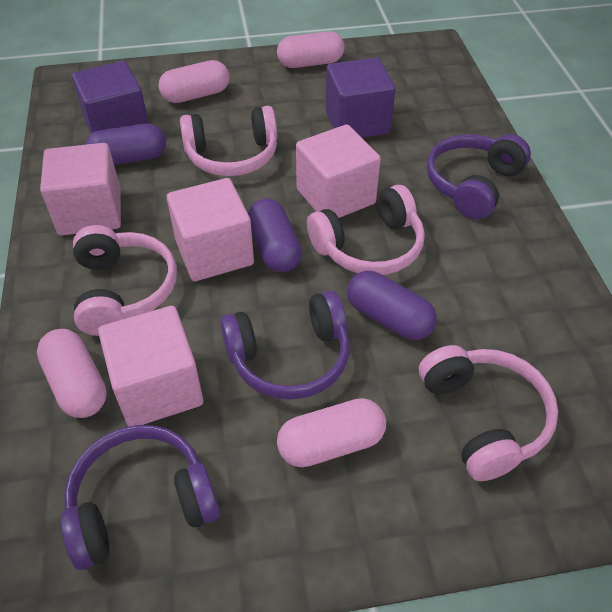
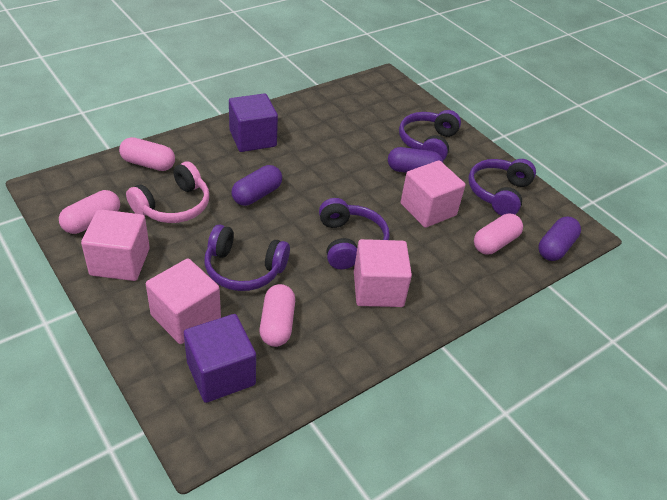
pink headphones: 4 -> 1
purple headphones: 3 -> 4

